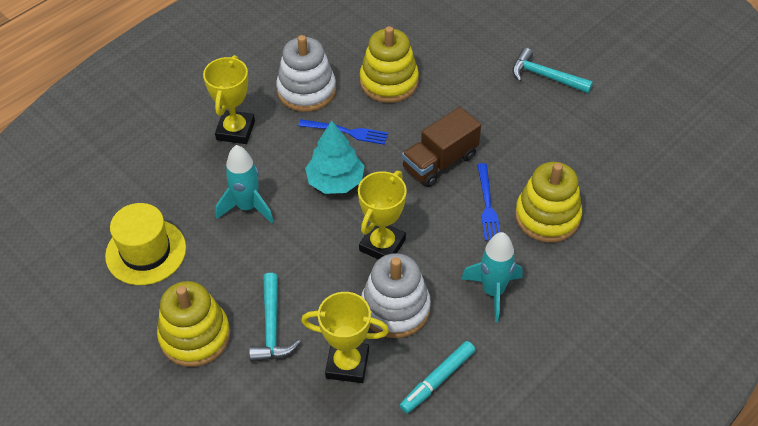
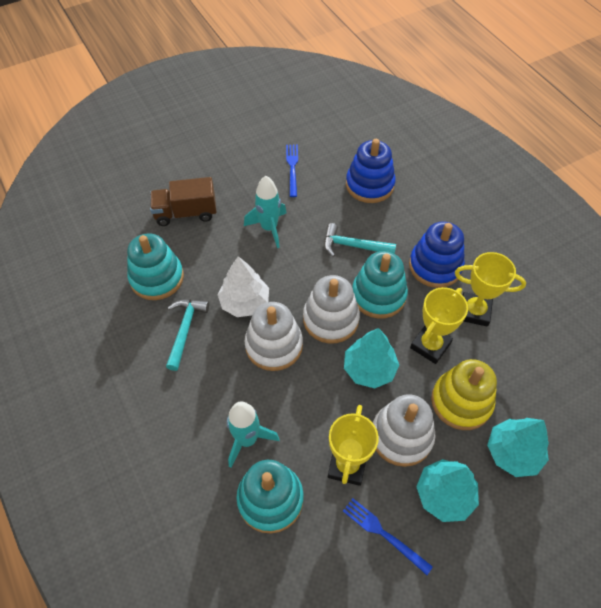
blue stacking toy: 0 -> 2
turquoise marker: 1 -> 0
turquoise stacking toy: 0 -> 3
turquoise tree: 1 -> 3
white stacking toy: 2 -> 3
white tree: 0 -> 1
yellow hat: 1 -> 0
yellow stacking toy: 3 -> 1

